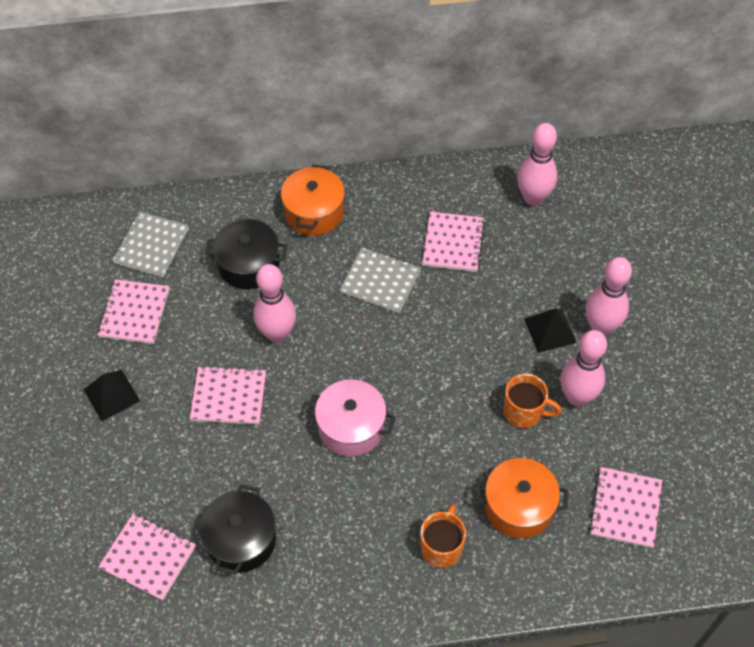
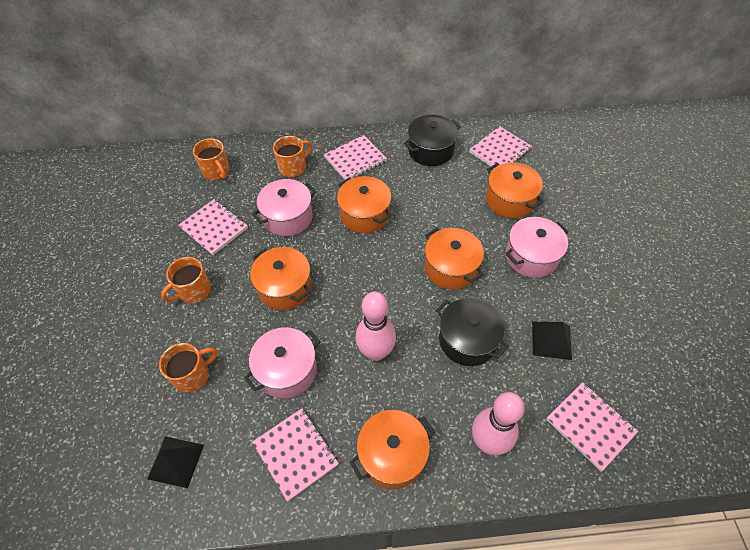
grey notebook: 2 -> 0
orange mug: 2 -> 4
orange pot: 2 -> 5
pink bowling pin: 4 -> 2
pink pot: 1 -> 3

